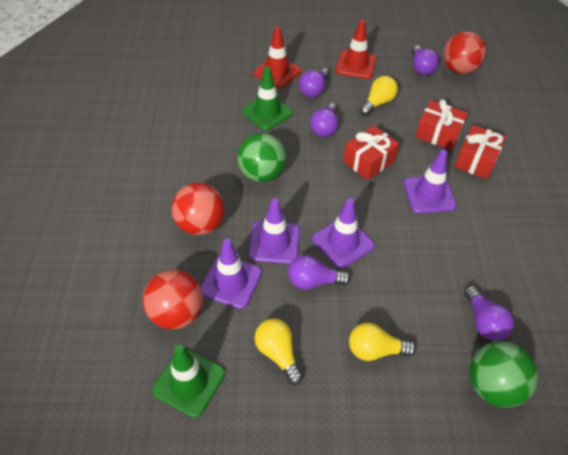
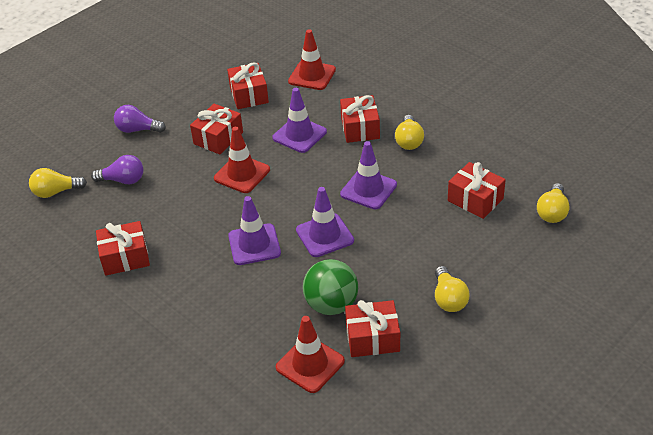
green ball: 2 -> 1
green traffic cone: 2 -> 0
purple light bulb: 5 -> 2
red ball: 3 -> 0
red gift: 3 -> 6
red traffic cone: 2 -> 3
yellow light bulb: 3 -> 4

